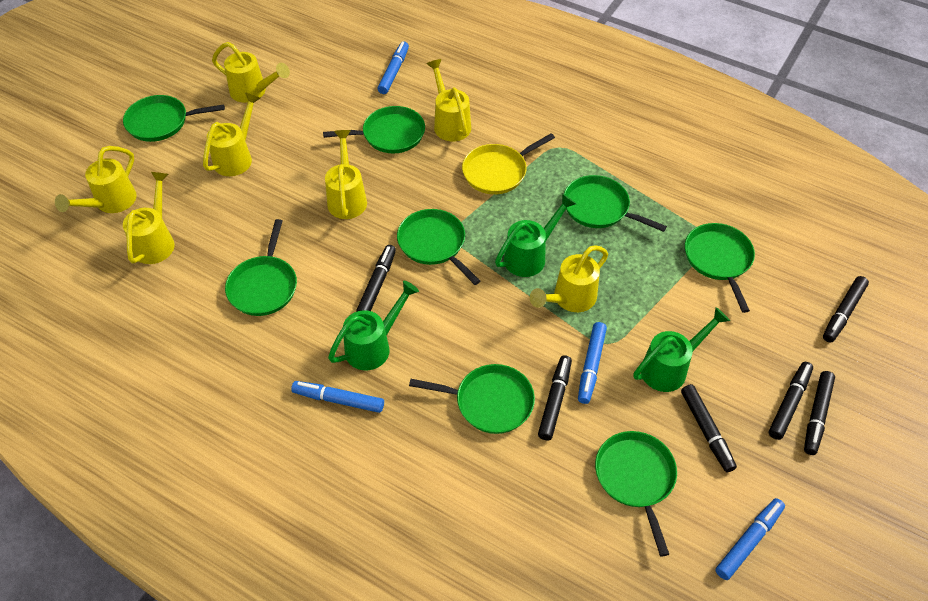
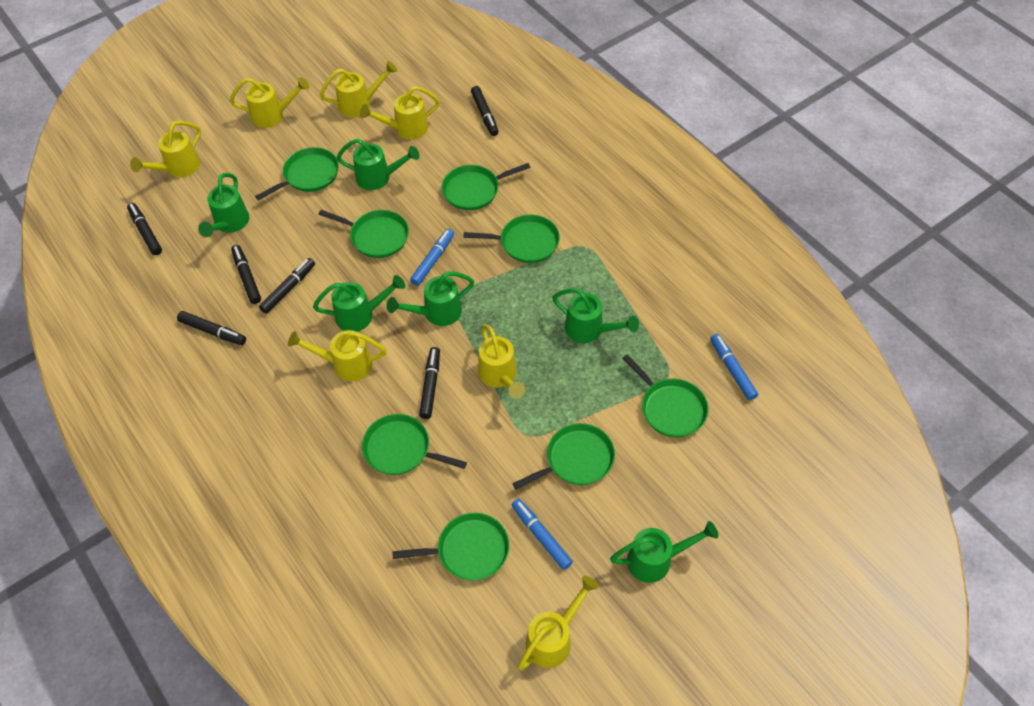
blue marker: 4 -> 3
green watering can: 3 -> 6
yellow pan: 1 -> 0

